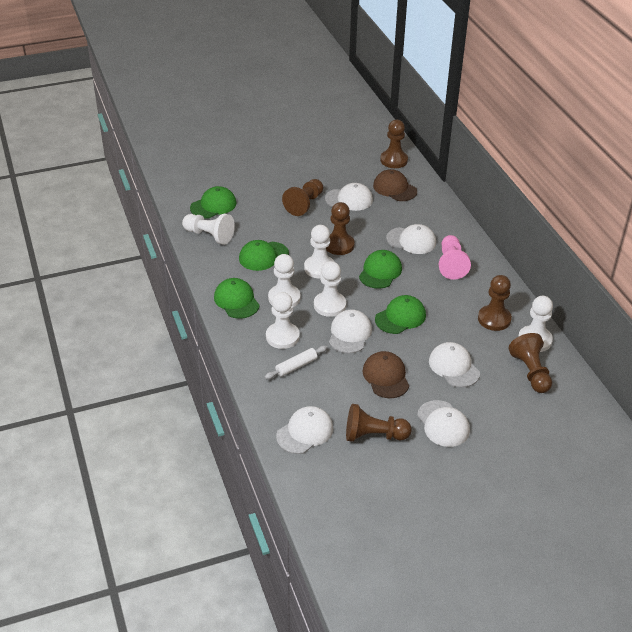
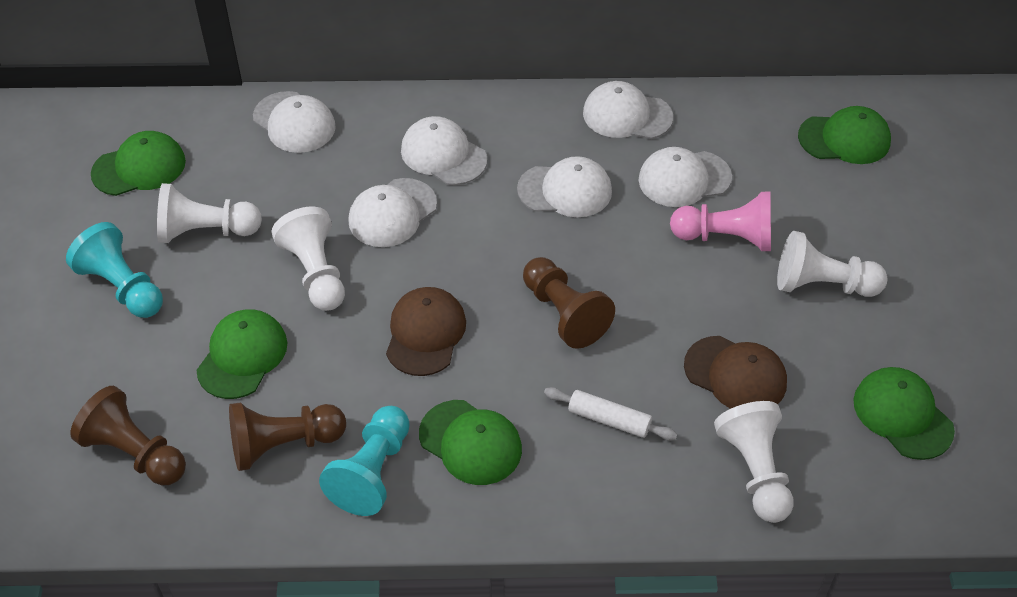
brown pawn: 6 -> 3
turquoise pawn: 0 -> 2
white pawn: 6 -> 4

